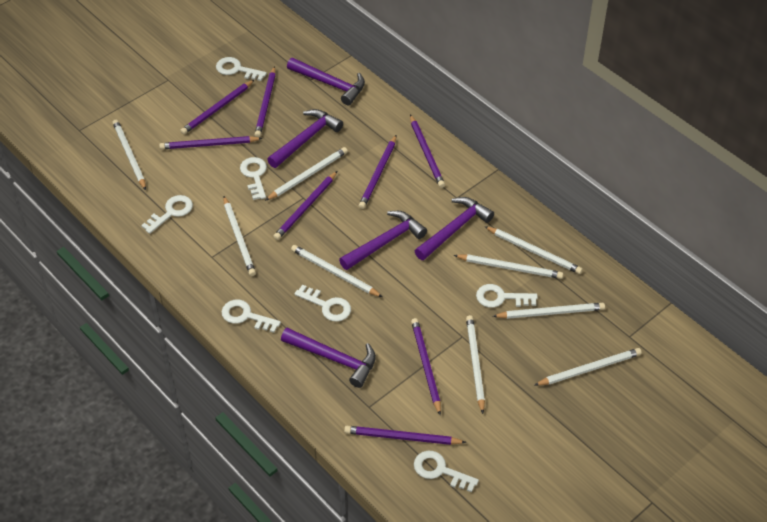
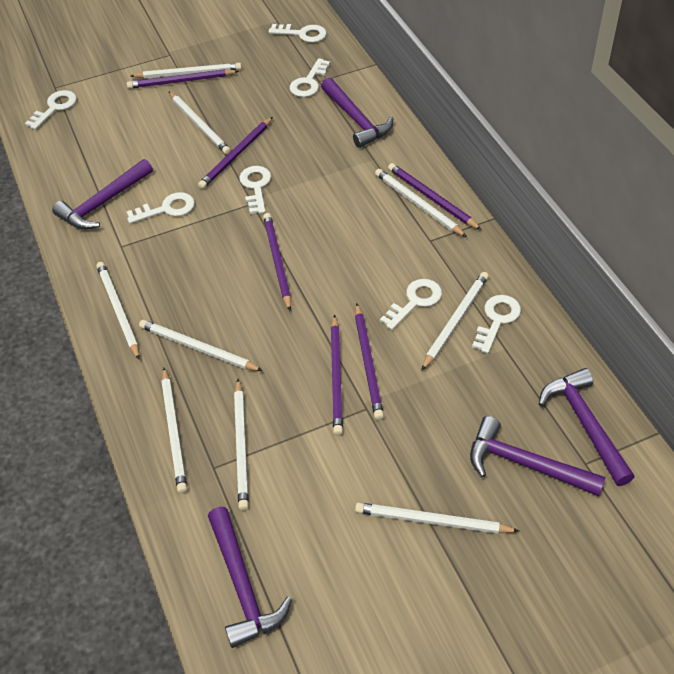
purple pencil: 8 -> 6

